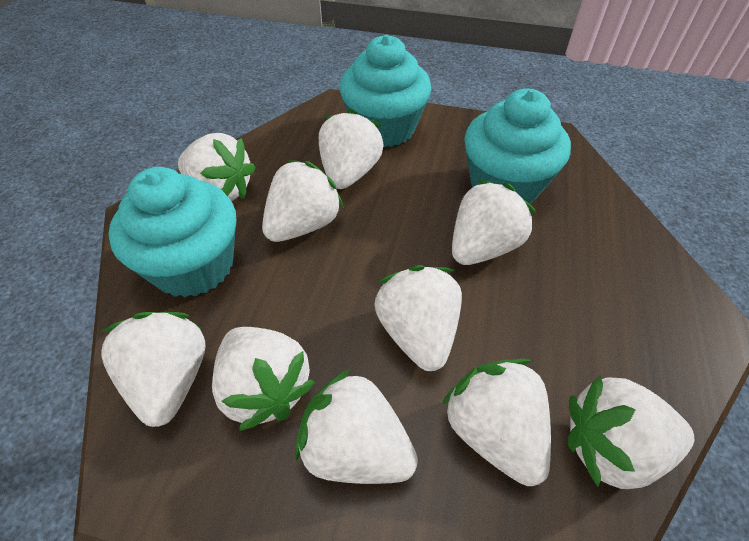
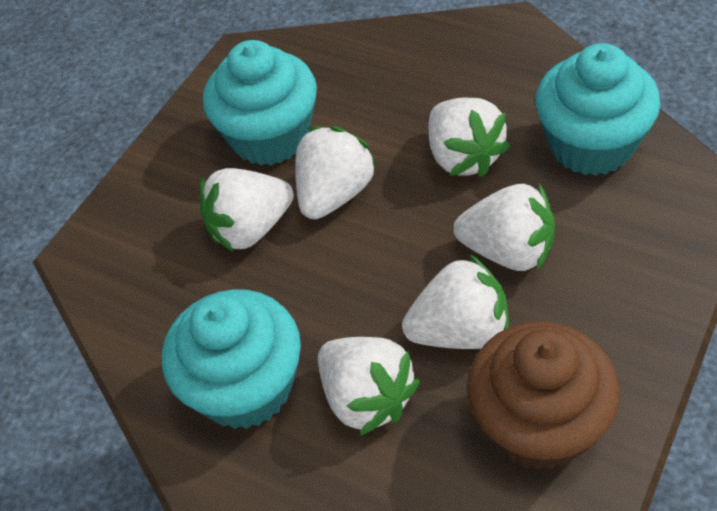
brown cupcake: 0 -> 1
white strawberry: 10 -> 6

